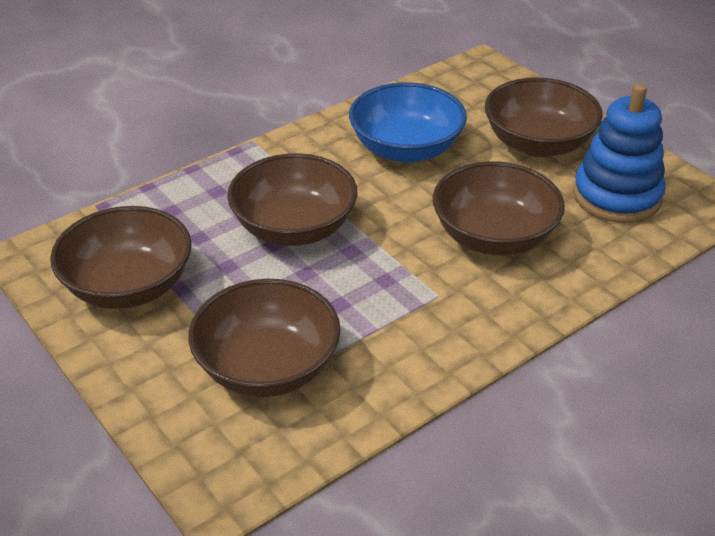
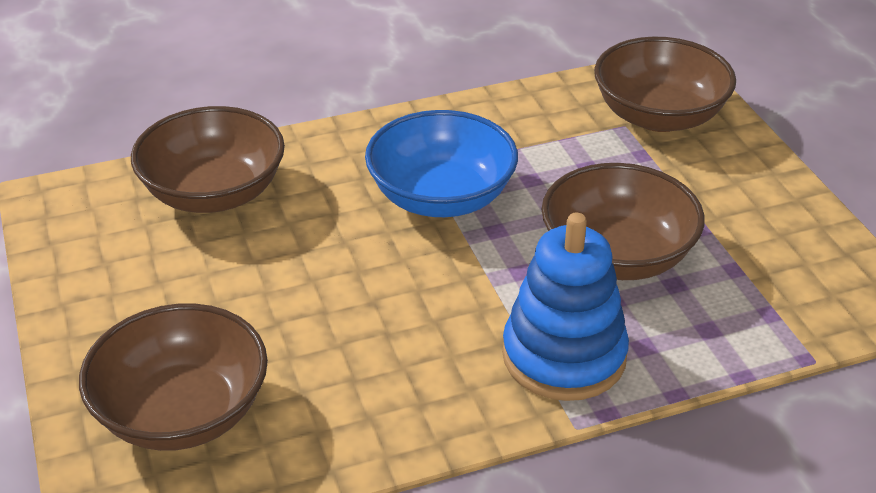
brown bowl: 5 -> 4

